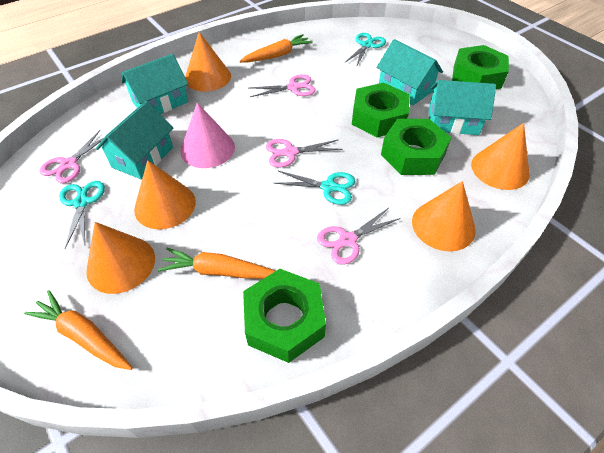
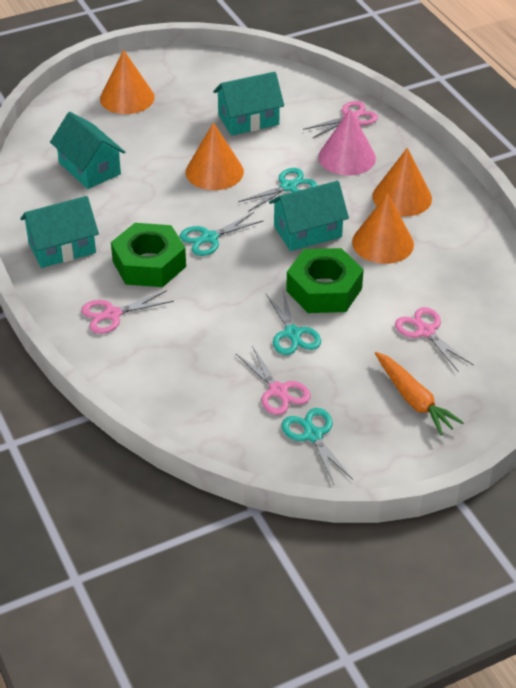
green nut: 4 -> 2
orange carrot: 3 -> 1
orange cone: 5 -> 4
turquoise scissors: 3 -> 4

